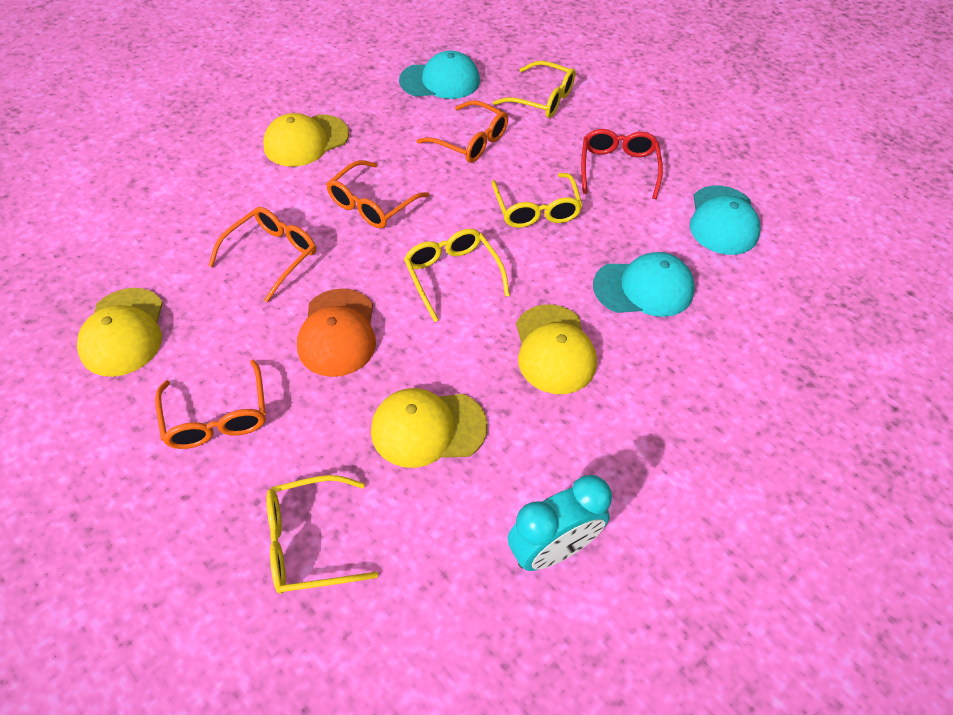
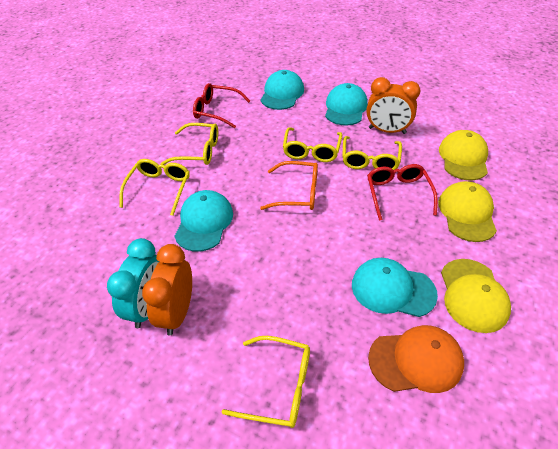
orange clock: 0 -> 2
orange glasses: 4 -> 1
red glasses: 1 -> 2
turquoise cap: 3 -> 4
yellow cap: 4 -> 3
yellow glasses: 4 -> 5

